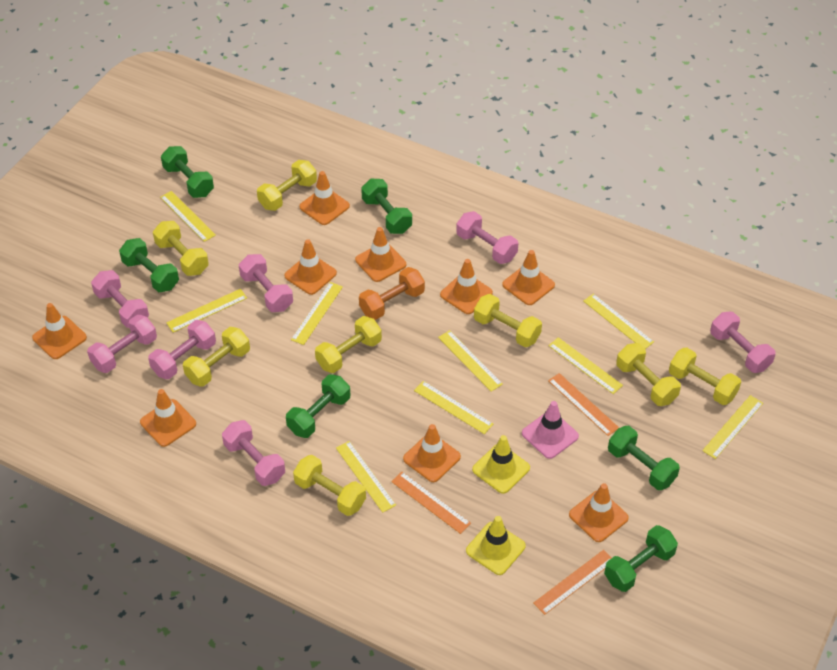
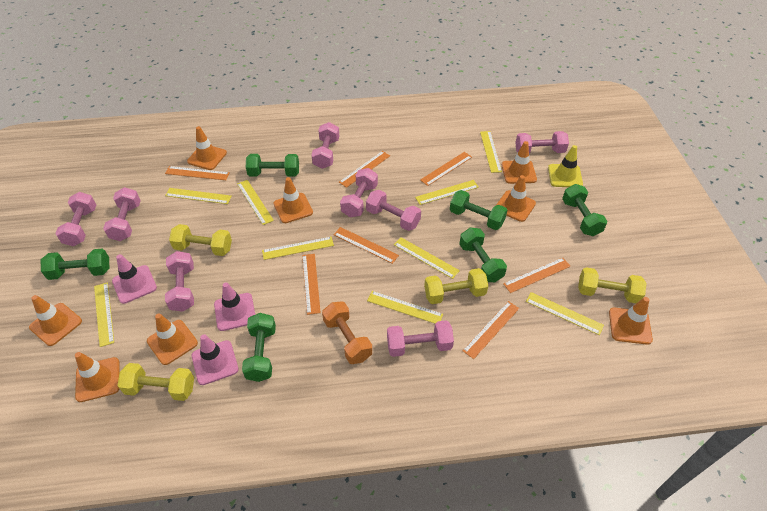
orange ruler: 3 -> 7
orange traffic cone: 9 -> 8
pink dumbbell: 7 -> 8
pink traffic cone: 1 -> 3
yellow dumbbell: 8 -> 4
yellow traffic cone: 2 -> 1

